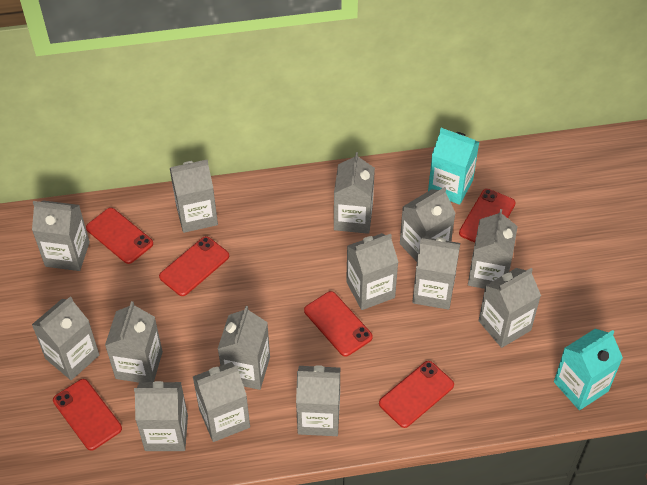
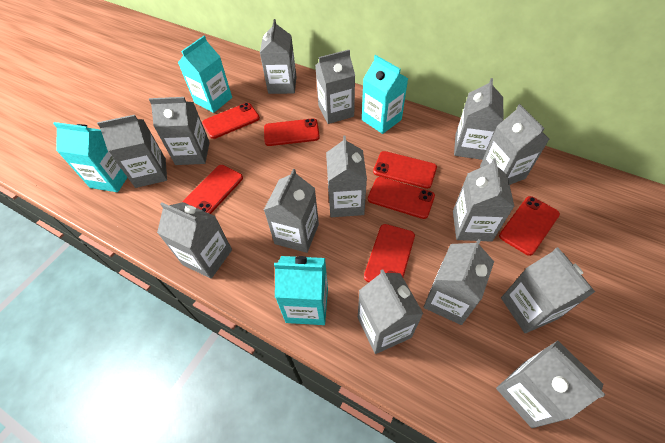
red phone: 6 -> 7
turquoise carton: 2 -> 4

